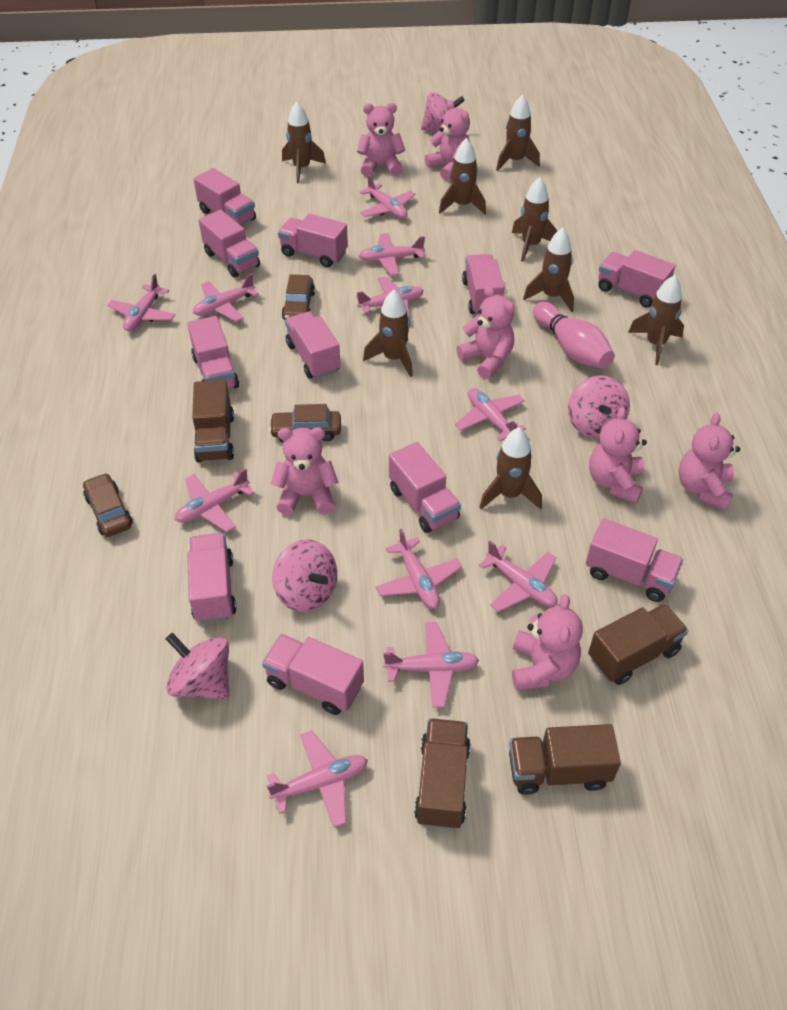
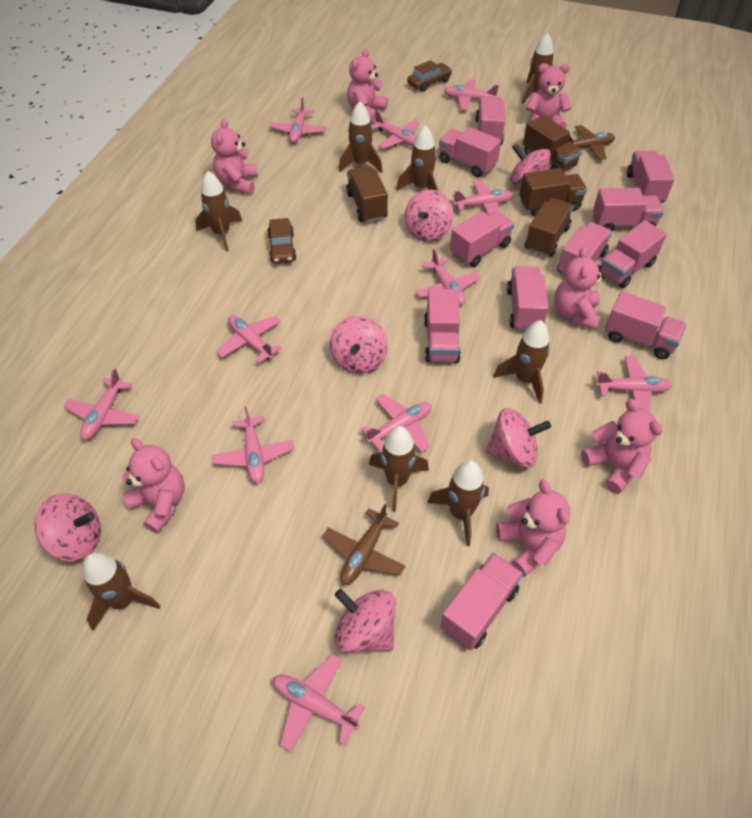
brown car: 3 -> 2
brown plane: 0 -> 2
pink bowling pin: 1 -> 0
pink spinning top: 4 -> 6

